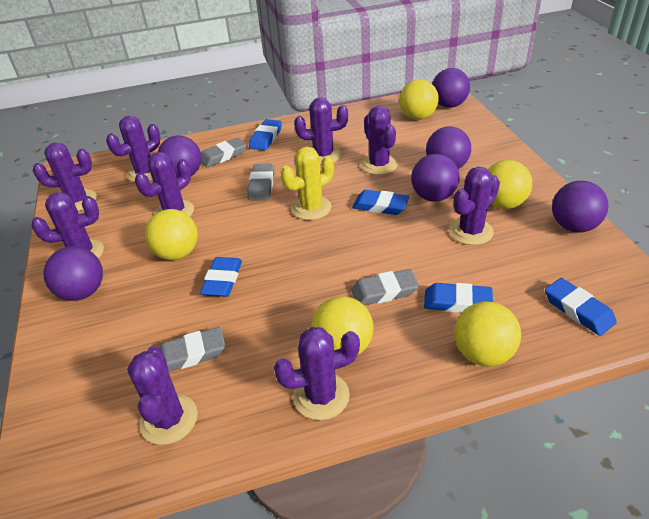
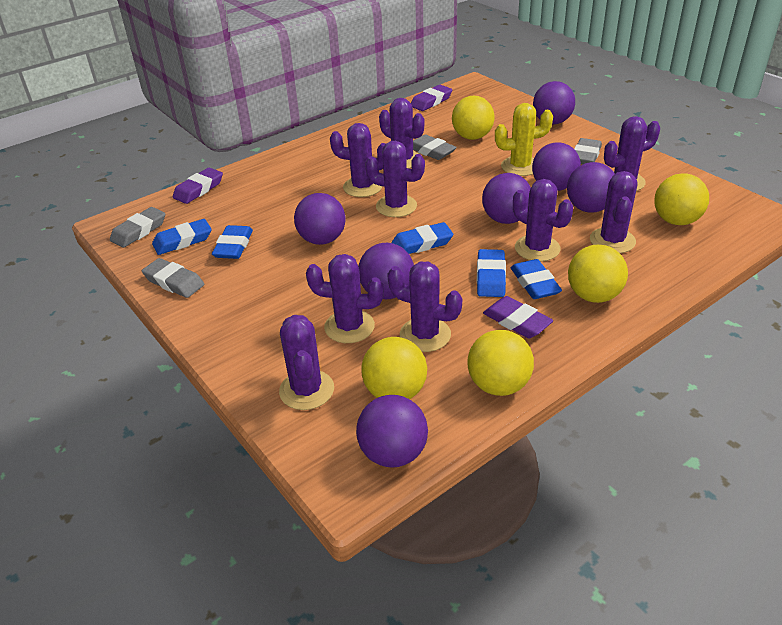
purple ball: 6 -> 7
purple eraser: 0 -> 3

